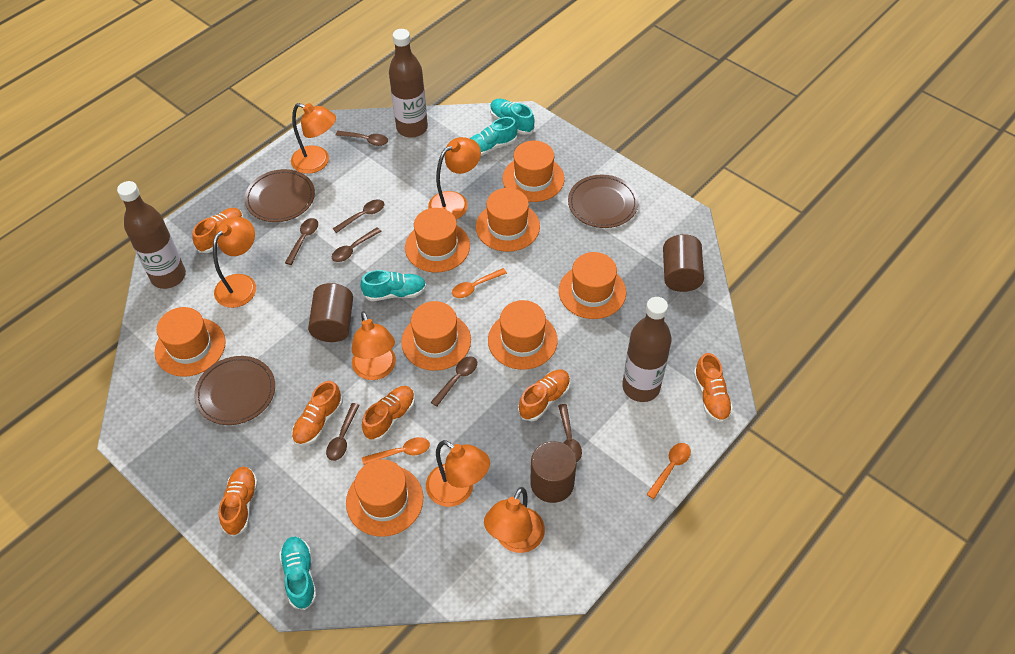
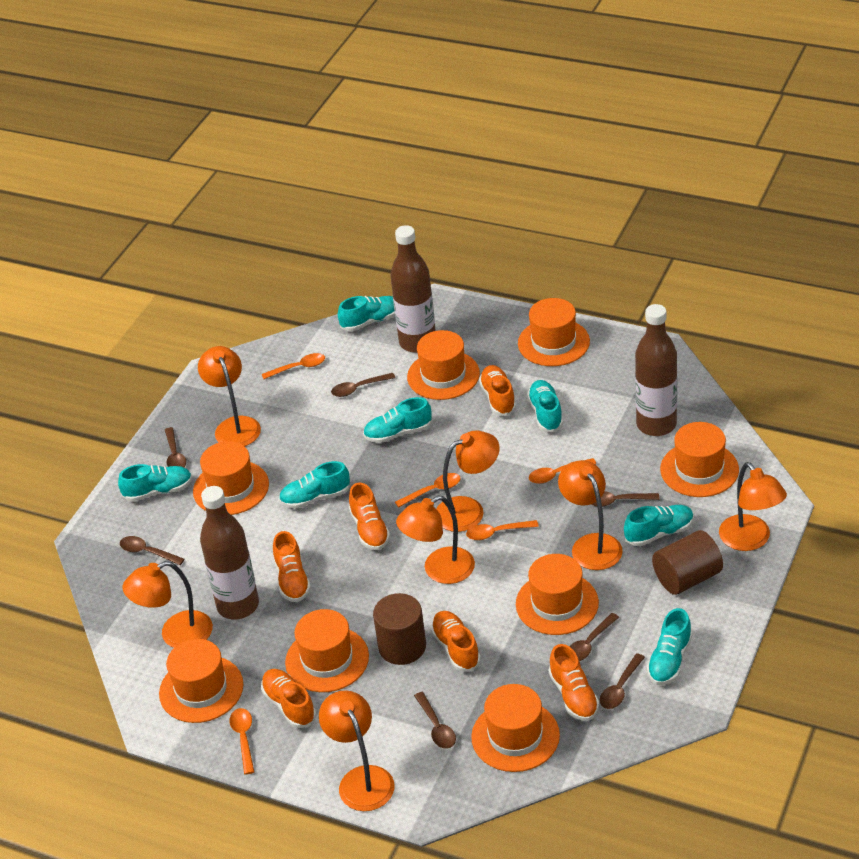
brown cylinder: 3 -> 2
brown plate: 3 -> 0
orange lamp: 6 -> 7
orange spoon: 3 -> 5
turquoise shoe: 4 -> 7

